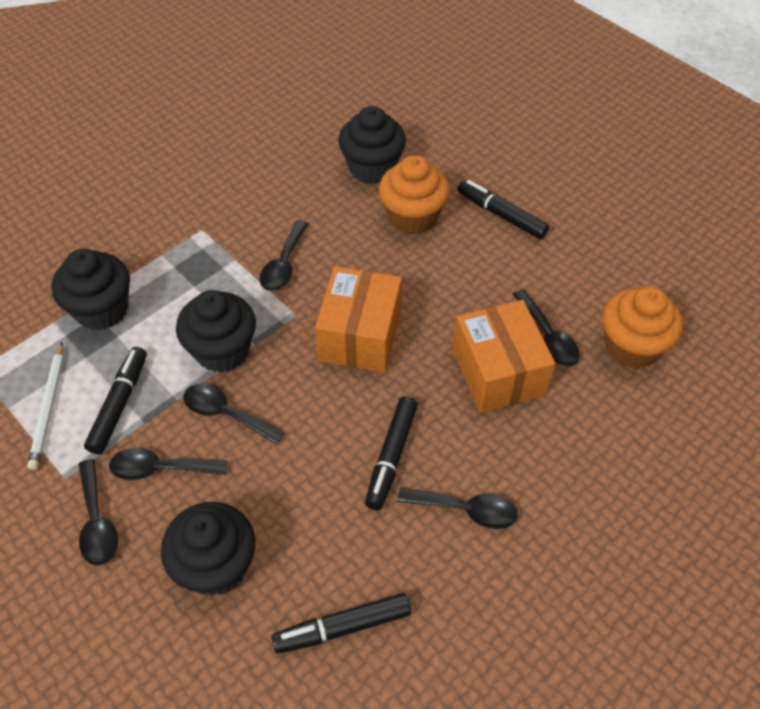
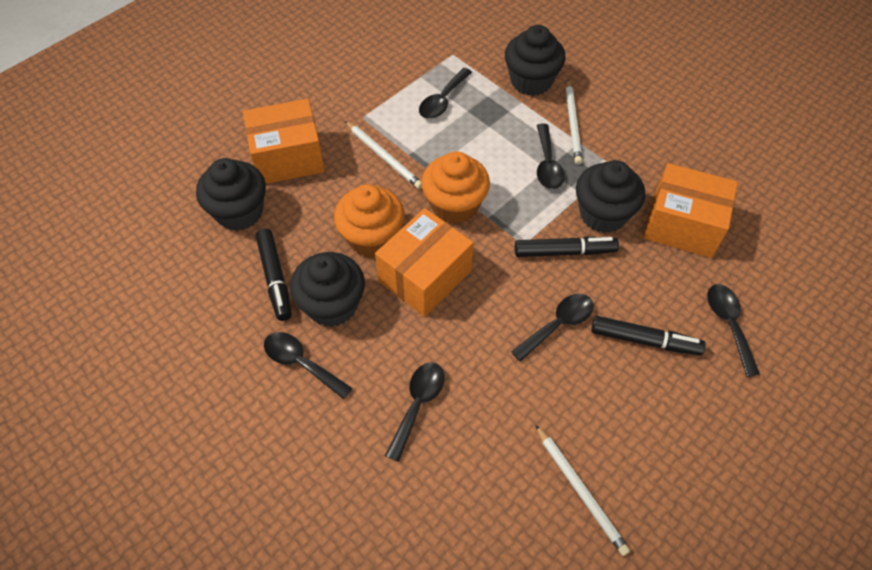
black marker: 4 -> 3
orange box: 2 -> 3
white pencil: 1 -> 3

